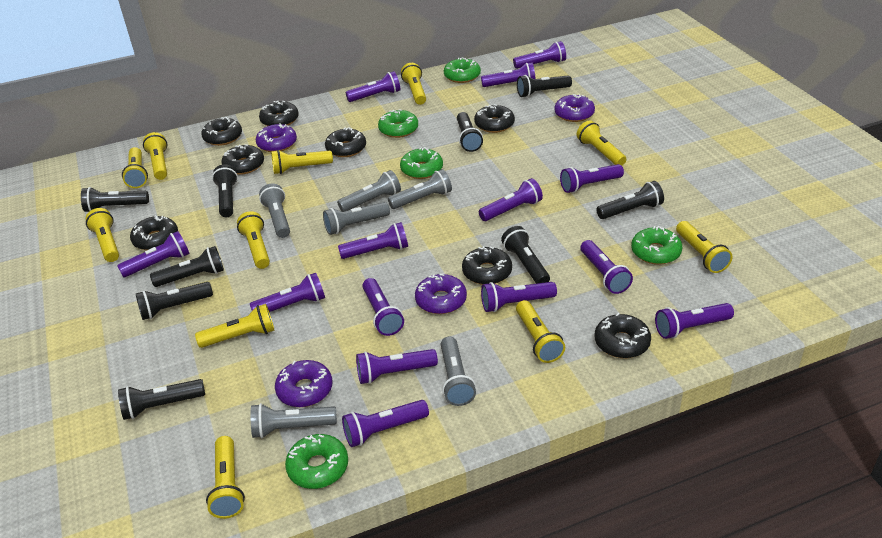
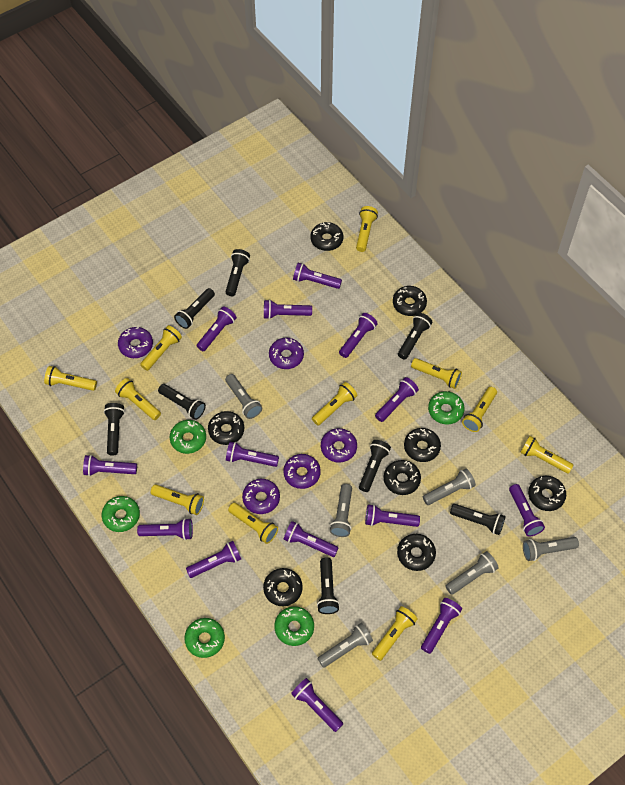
black flashlight: 9 -> 8
purple donut: 4 -> 5

